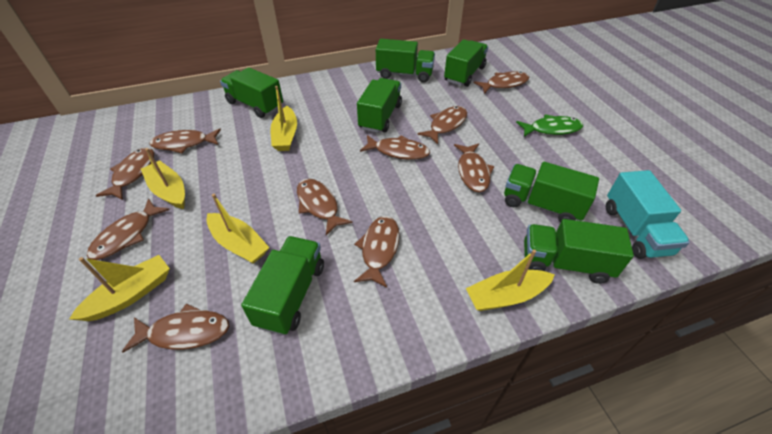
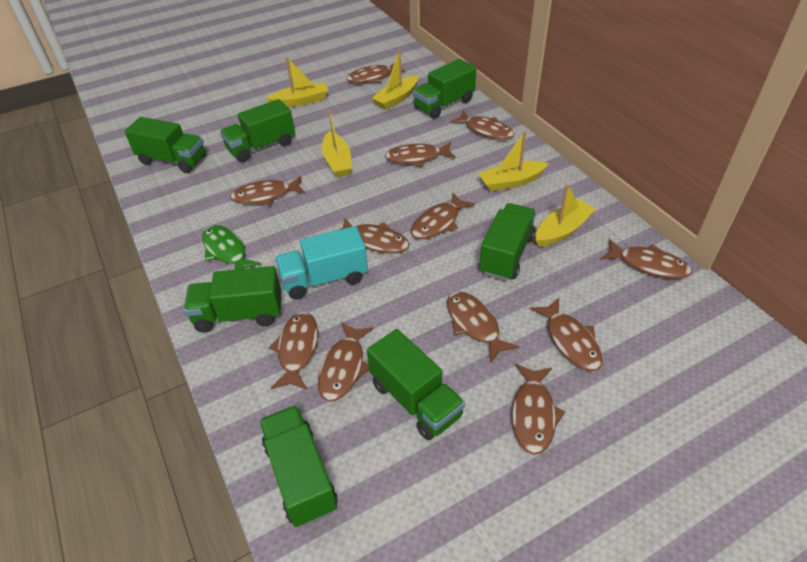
brown fish: 10 -> 12

